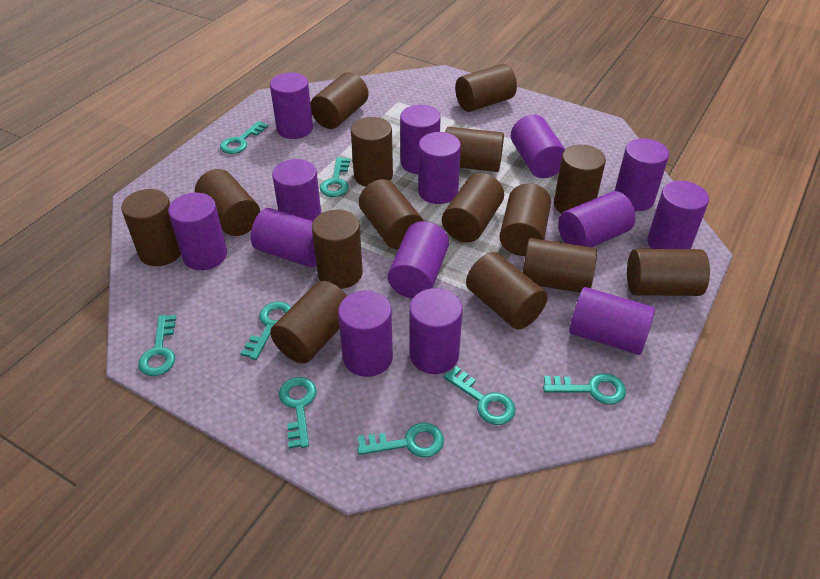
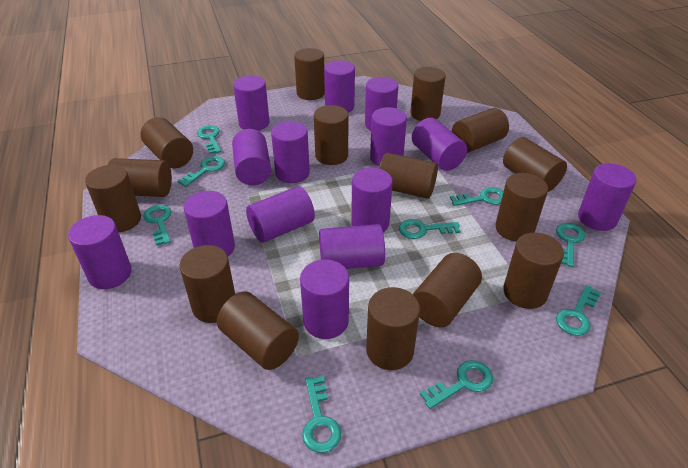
turquoise key: 8 -> 9

